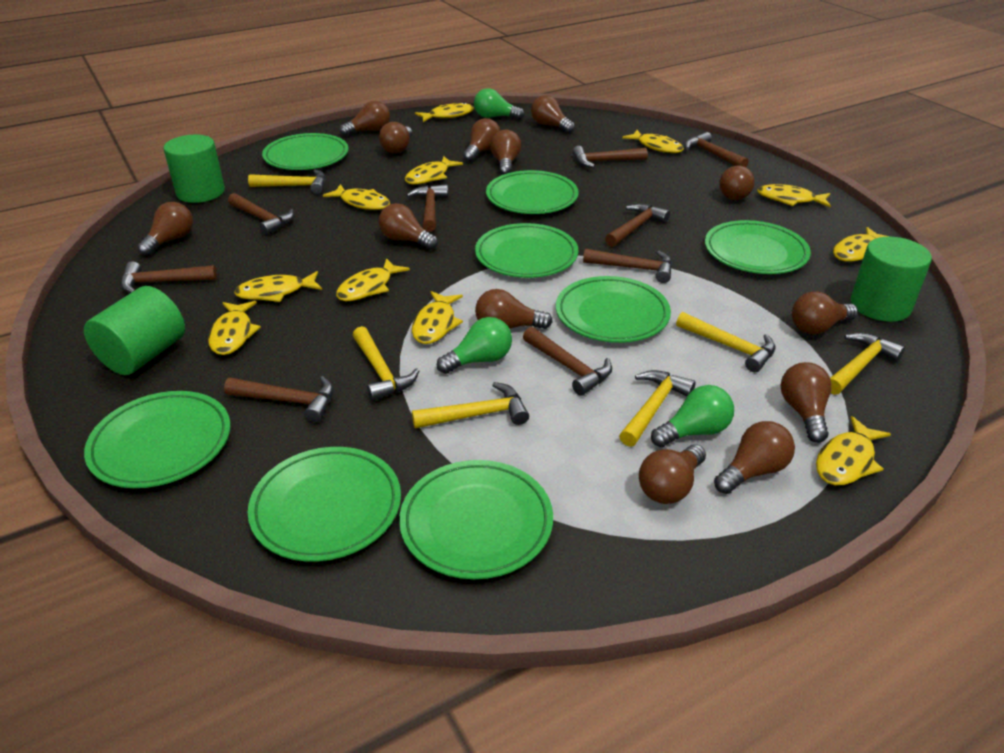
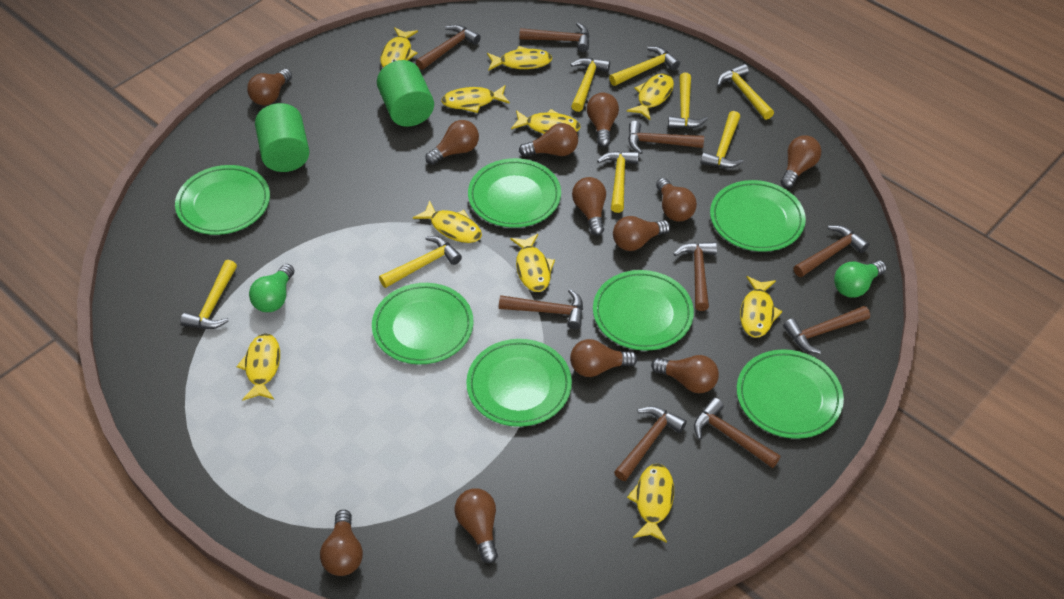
brown light bulb: 13 -> 12
green cylinder: 3 -> 2
green light bulb: 3 -> 2
green plate: 8 -> 7
yellow fish: 11 -> 10
yellow hammer: 6 -> 8

